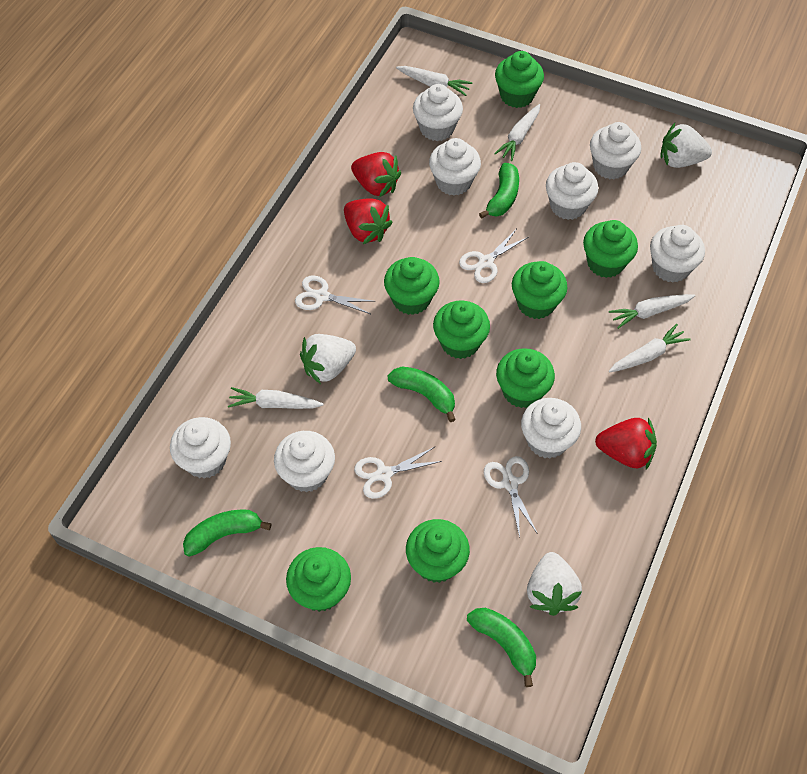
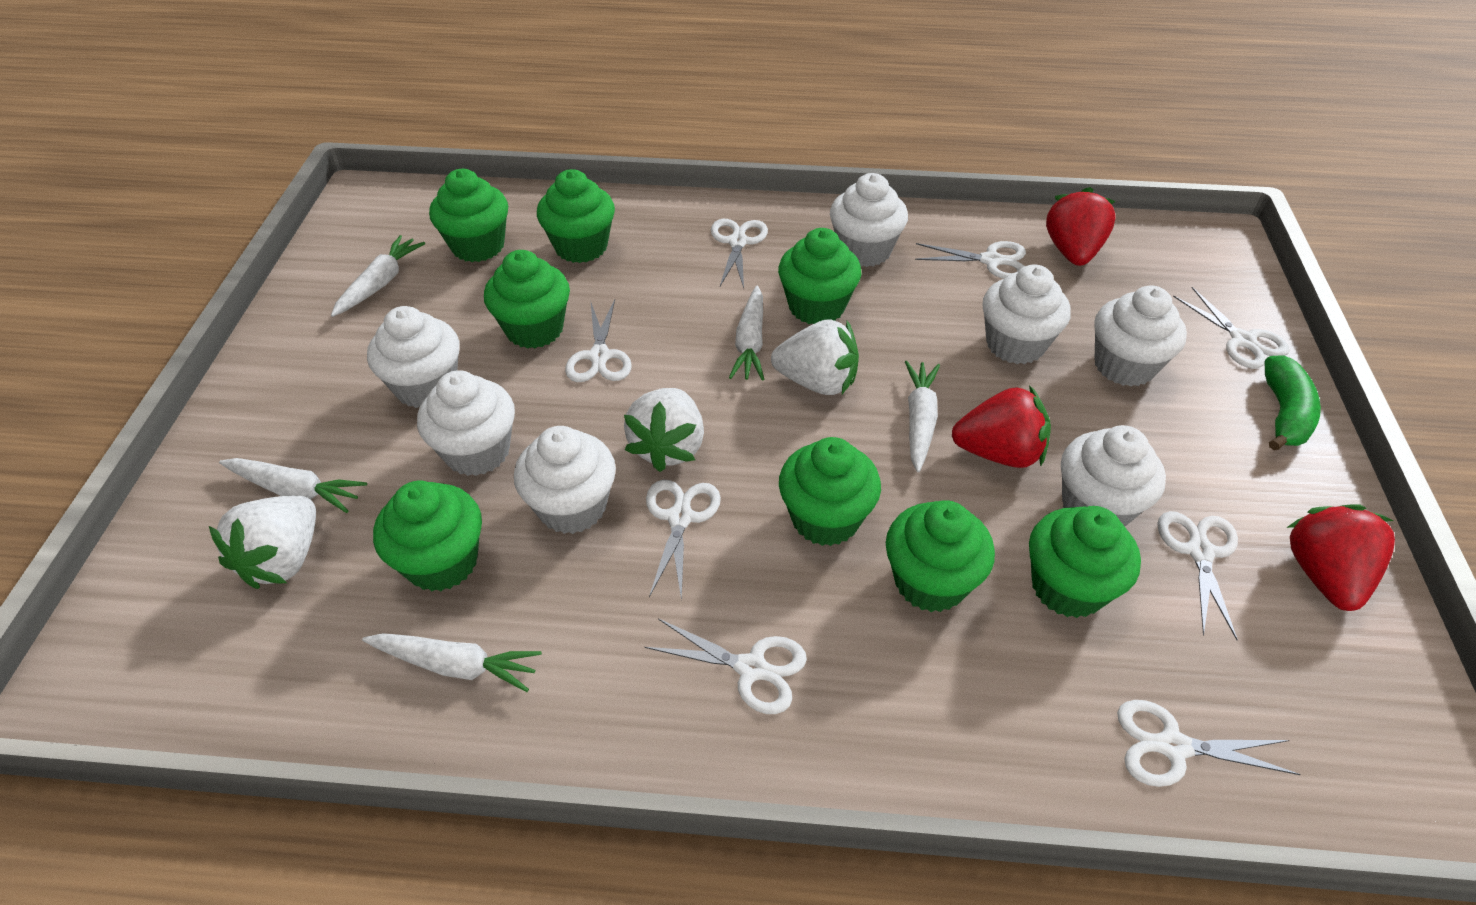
green banana: 4 -> 1
white cupcake: 8 -> 7
white scissors: 4 -> 8

